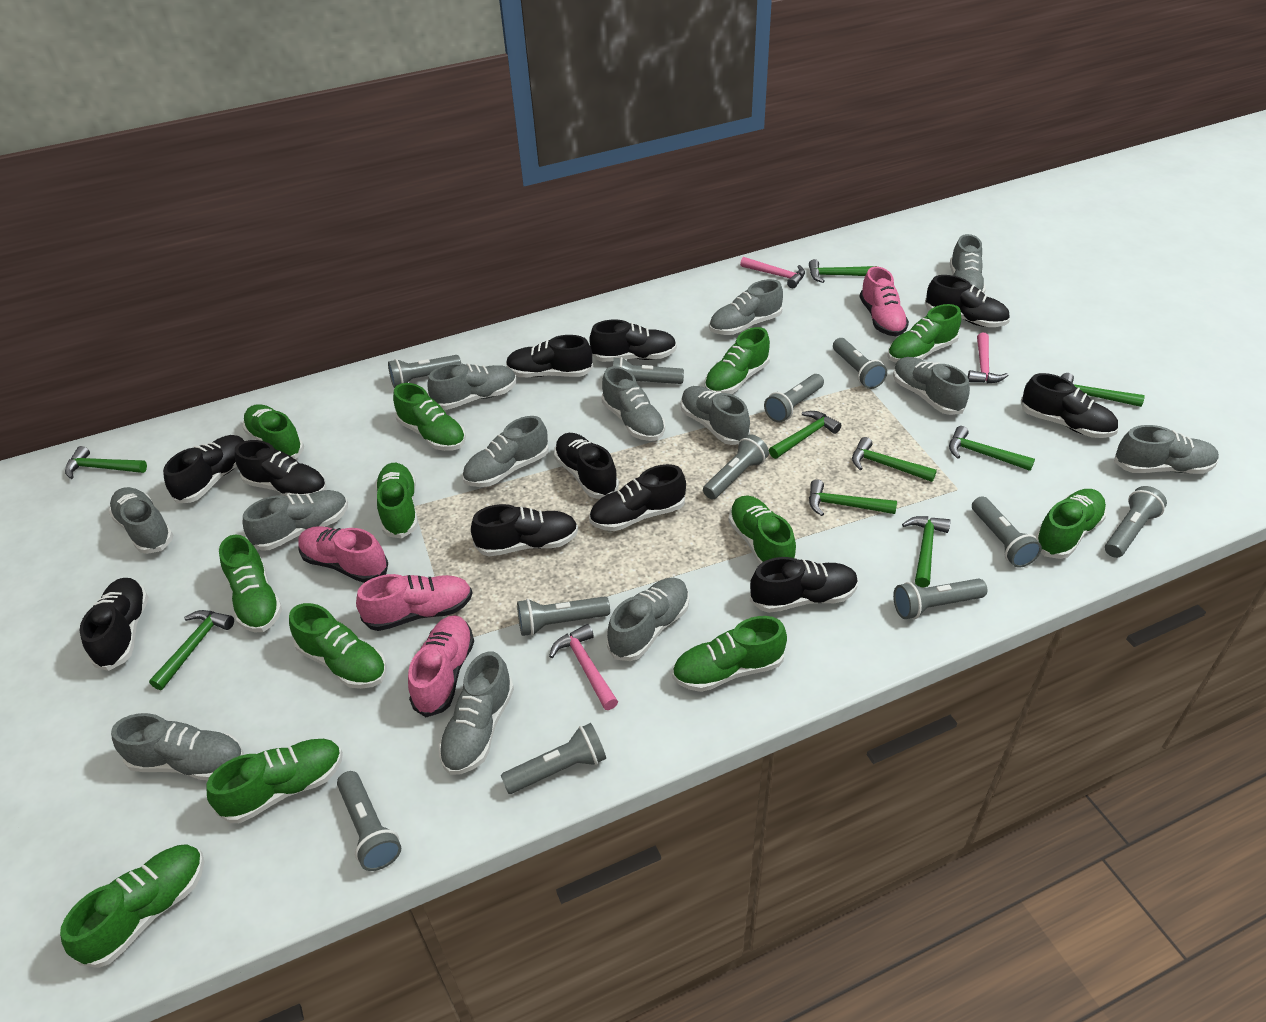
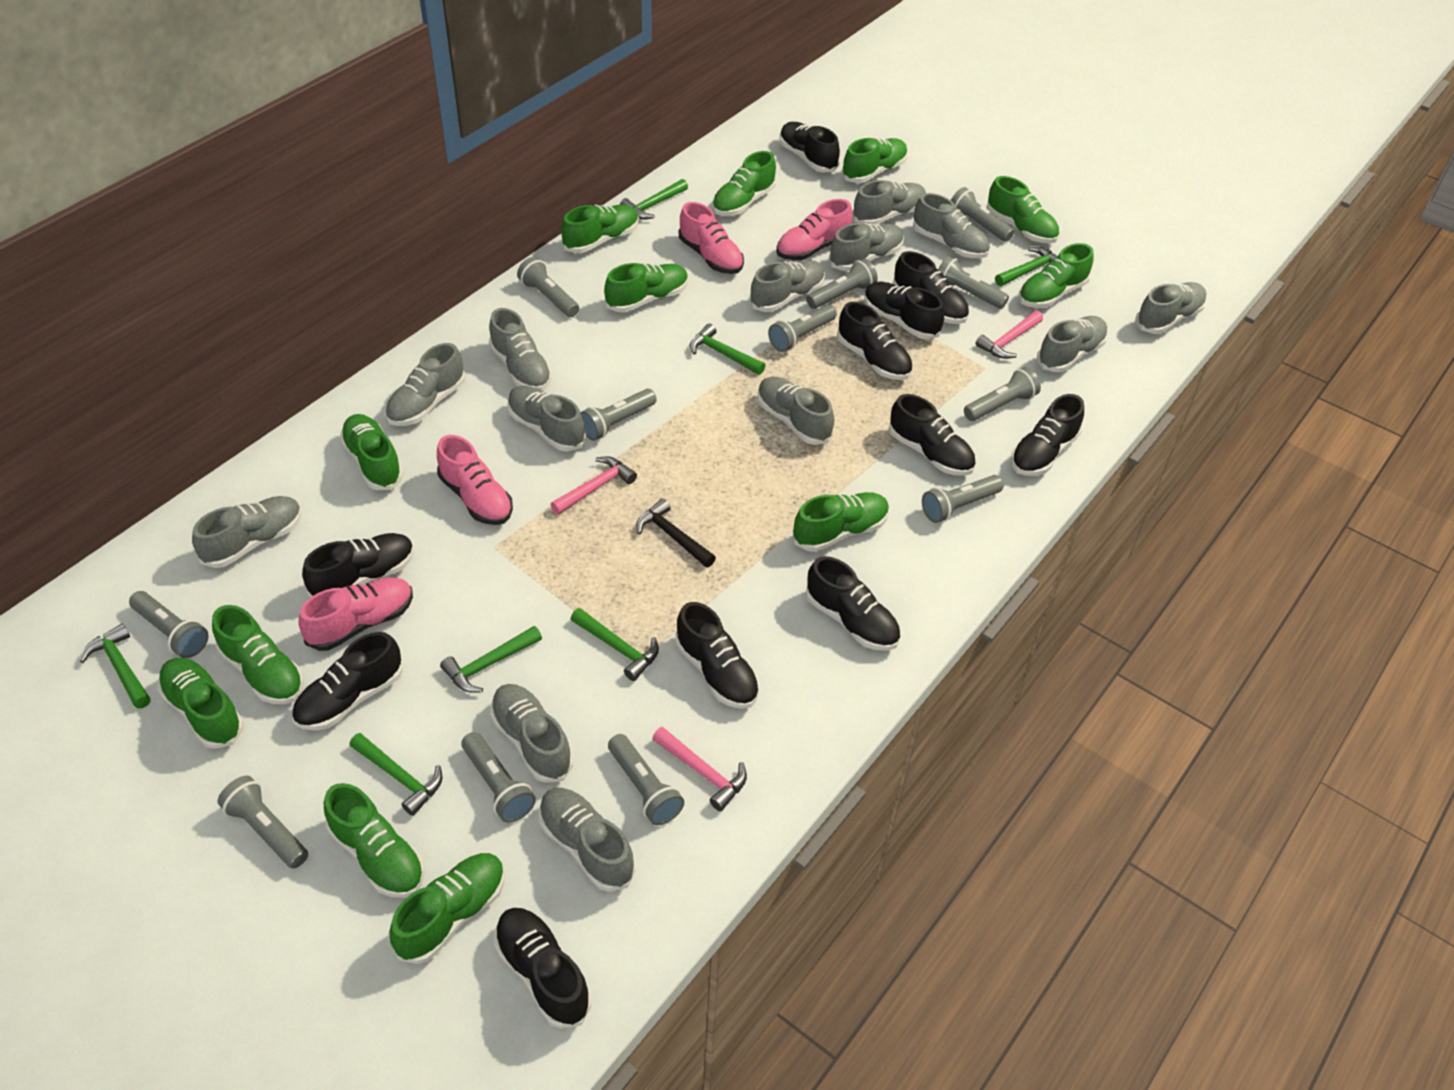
black hammer: 0 -> 1
green hammer: 9 -> 7
grey flashlight: 11 -> 12

